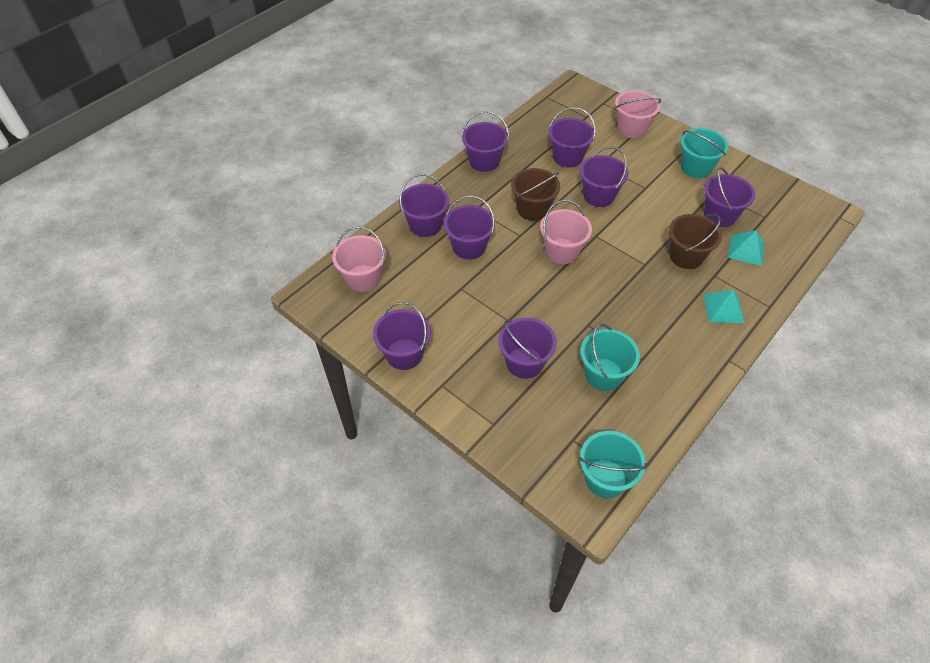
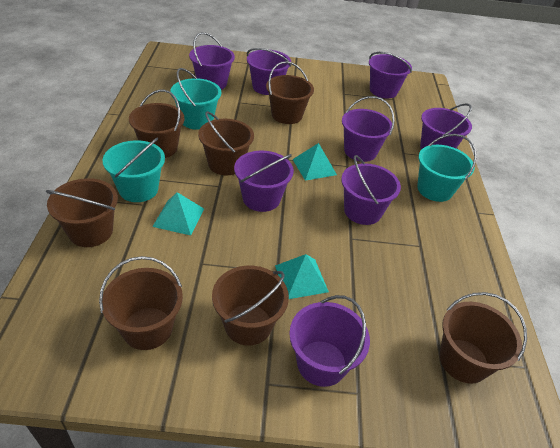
brown bucket: 2 -> 7
pink bucket: 3 -> 0
turquoise pyramid: 2 -> 3

